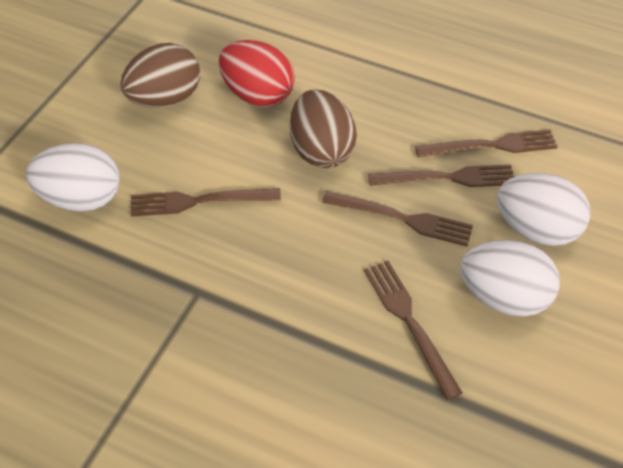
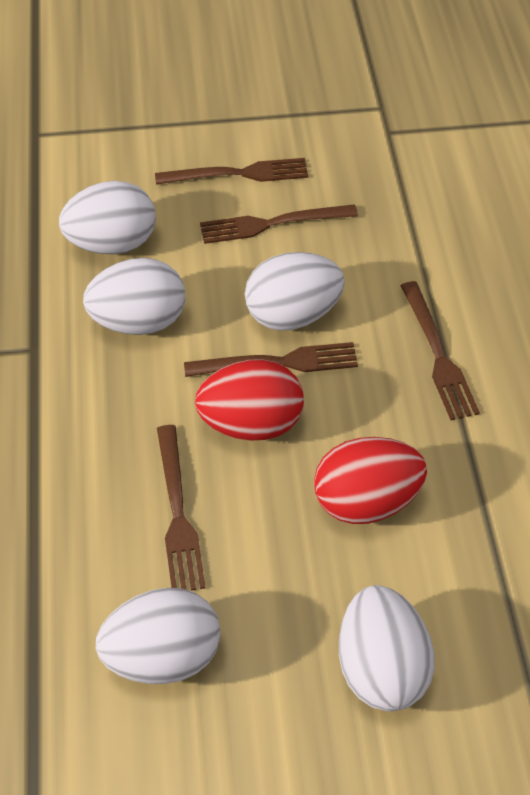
brown egg: 2 -> 0
red egg: 1 -> 2
white egg: 3 -> 5

